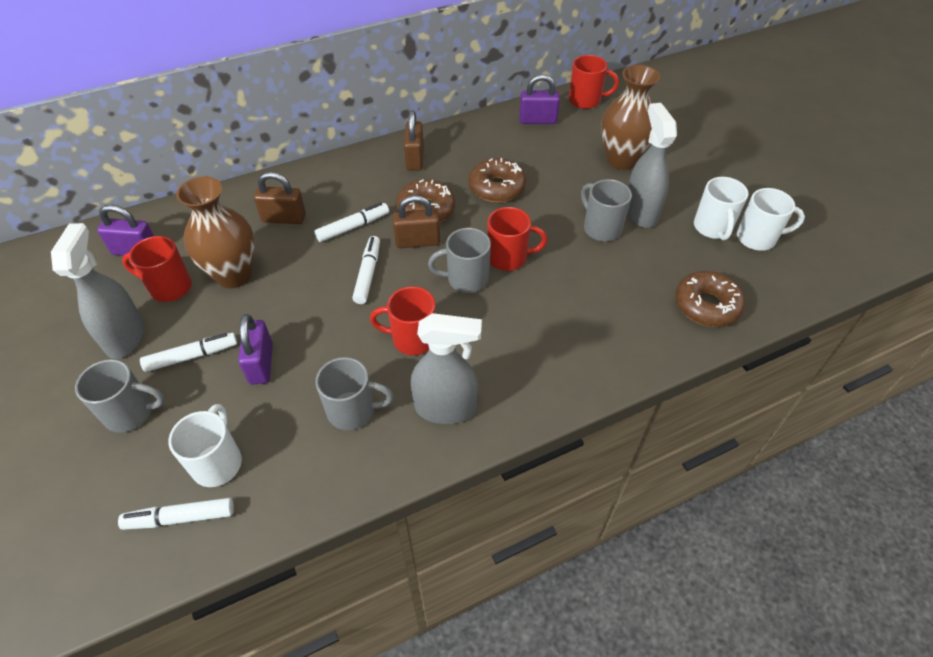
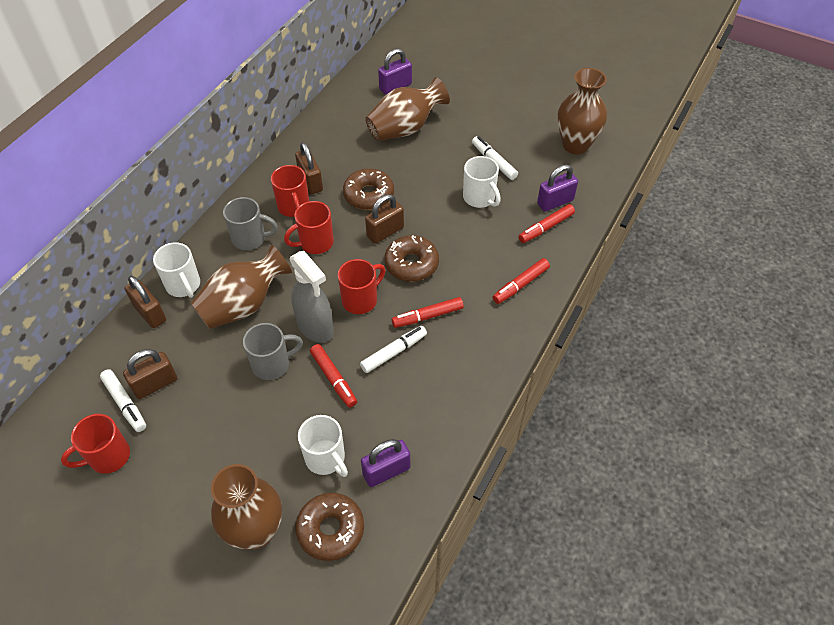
brown padlock: 3 -> 4
brown vase: 2 -> 4
grey mug: 4 -> 2
grey spray bottle: 3 -> 1
red marker: 0 -> 4
white marker: 4 -> 3

